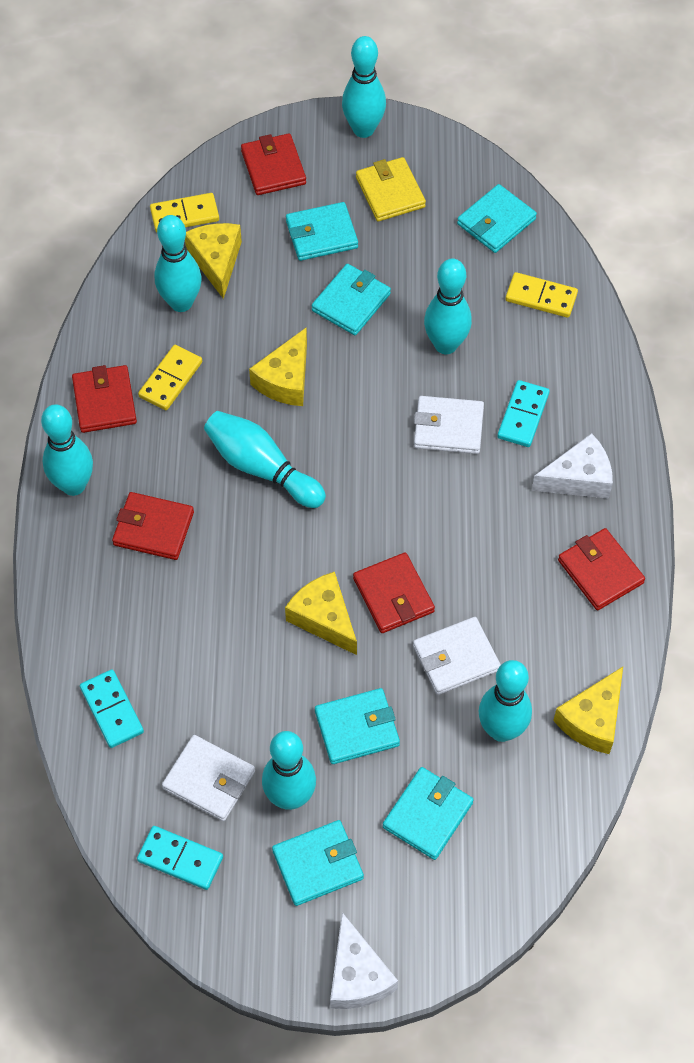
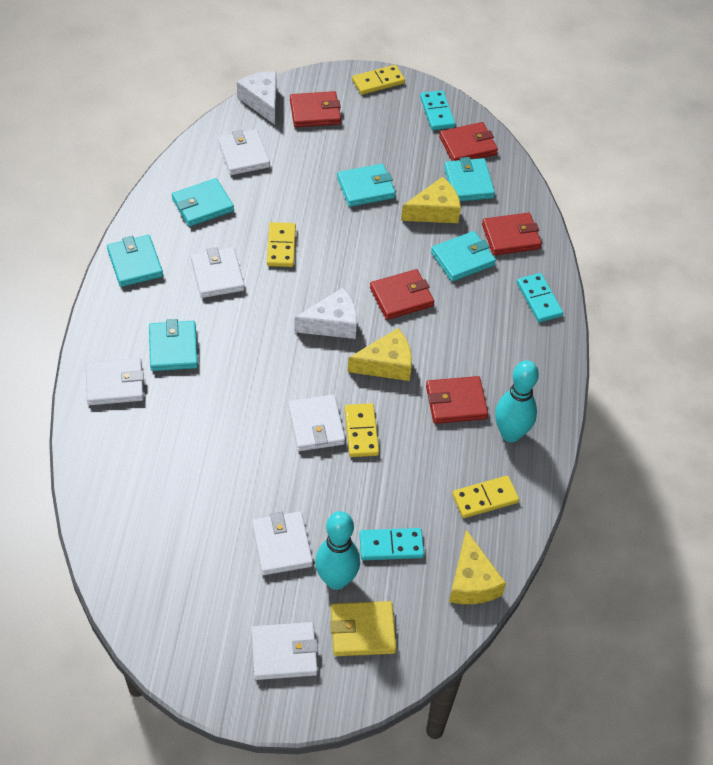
turquoise bowling pin: 7 -> 2
white wallet: 3 -> 6
yellow cheese: 4 -> 3
yellow domino: 3 -> 4

